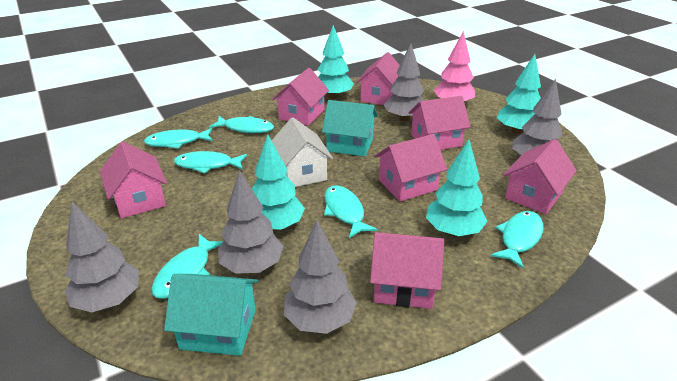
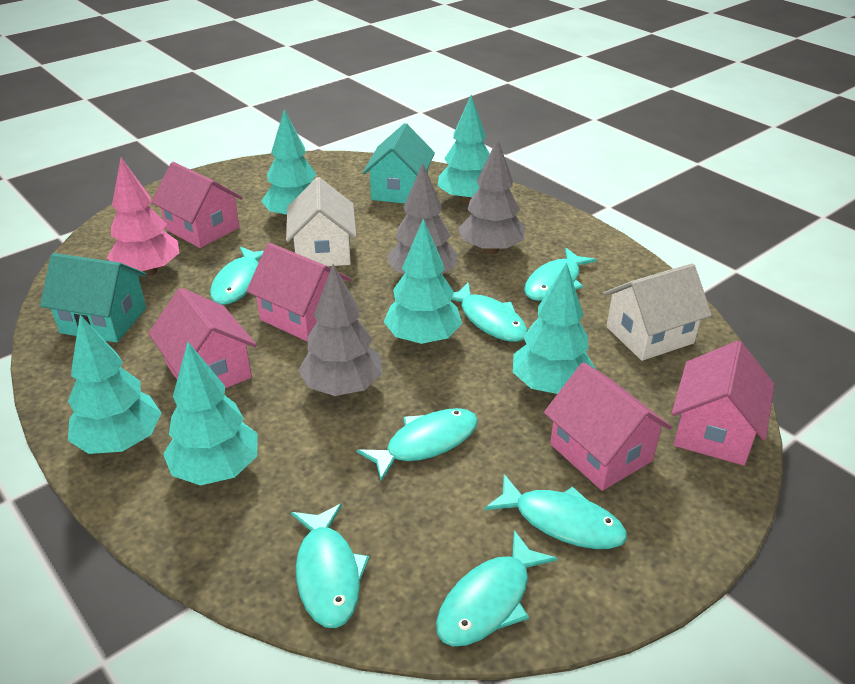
grey tree: 5 -> 3
pink house: 7 -> 5
turquoise fish: 6 -> 7
turquoise tree: 4 -> 6
white house: 1 -> 2

